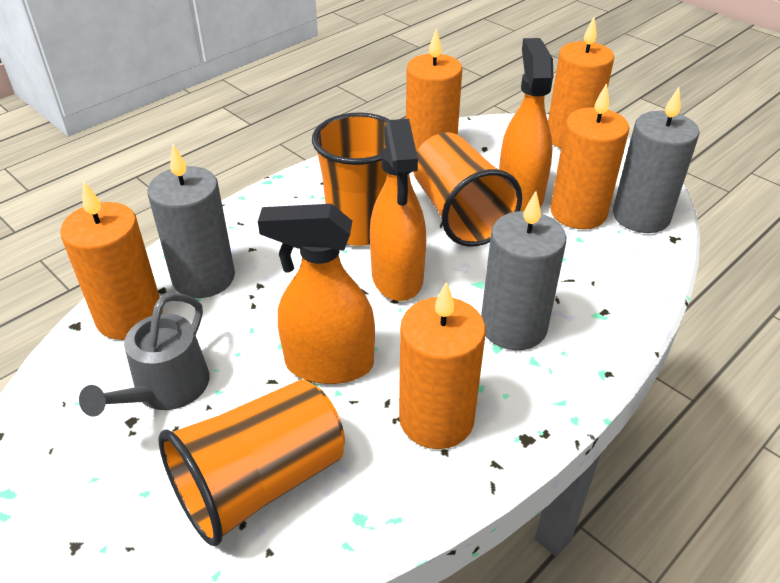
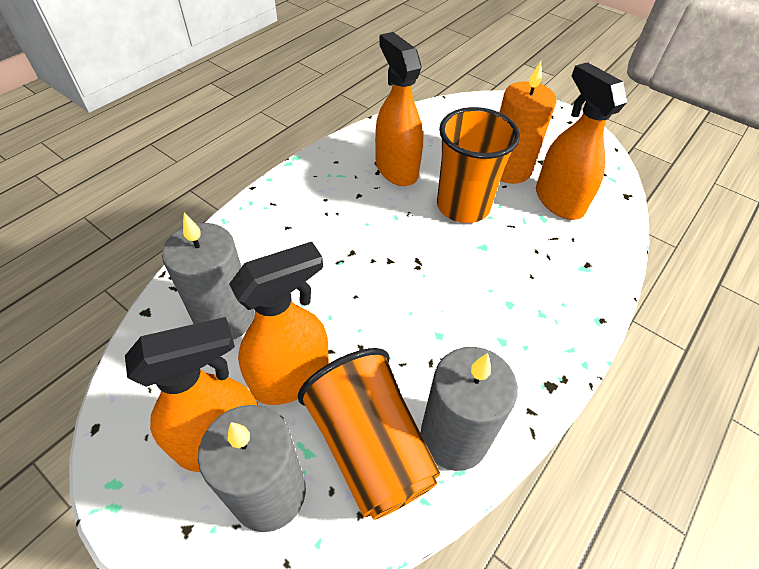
grey watering can: 1 -> 0
orange candle: 5 -> 1
orange cup: 3 -> 2
orange spray bottle: 3 -> 4

